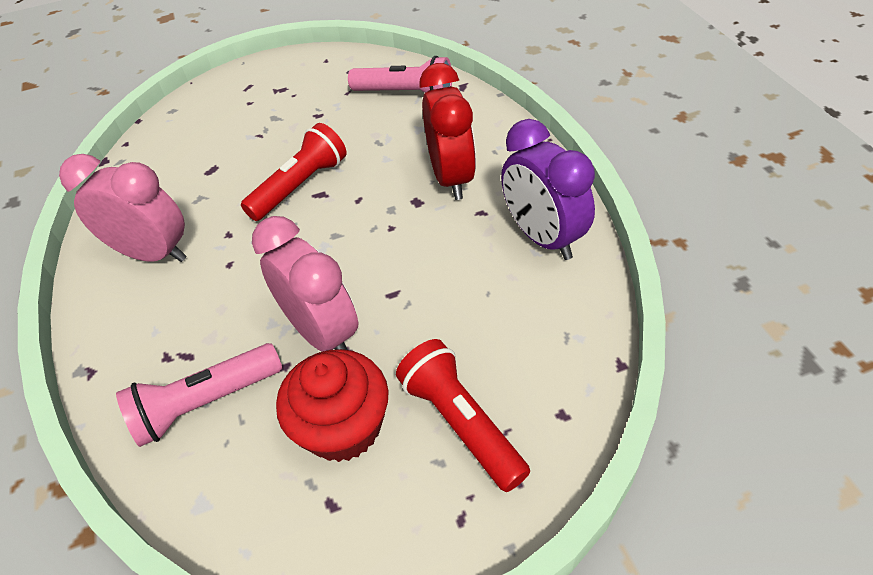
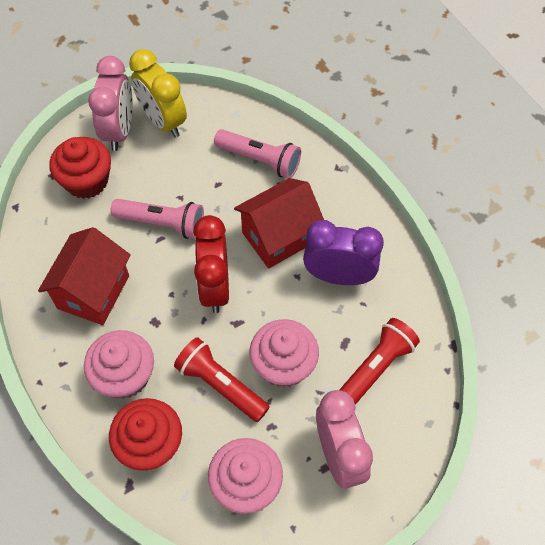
pink cupcake: 0 -> 3
red cupcake: 1 -> 2
red house: 0 -> 2
yellow clock: 0 -> 1

